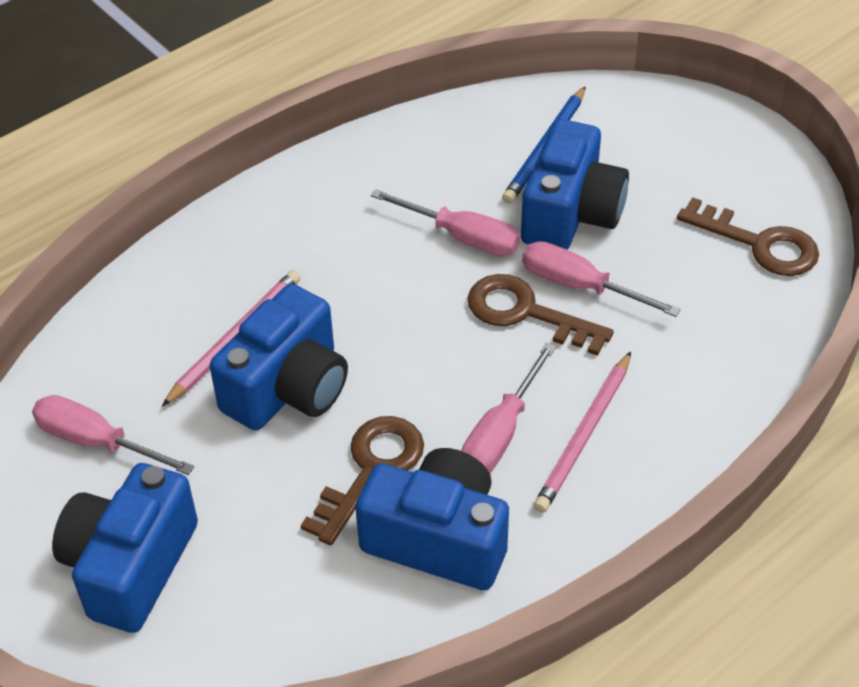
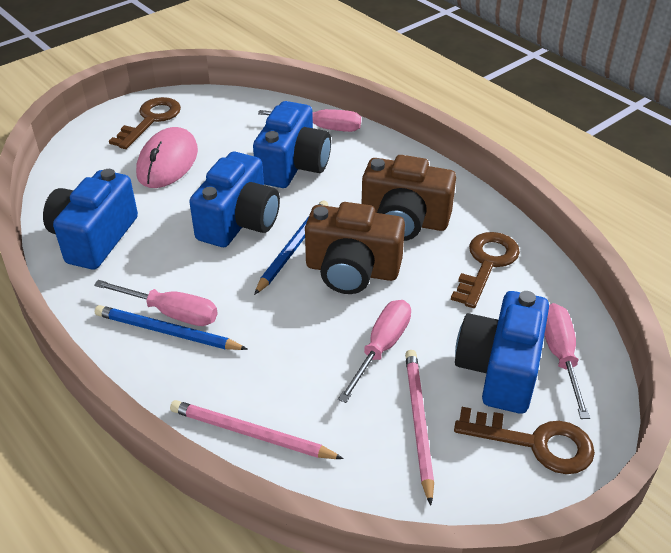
blue pencil: 1 -> 2
brown camera: 0 -> 2
pink mouse: 0 -> 1

